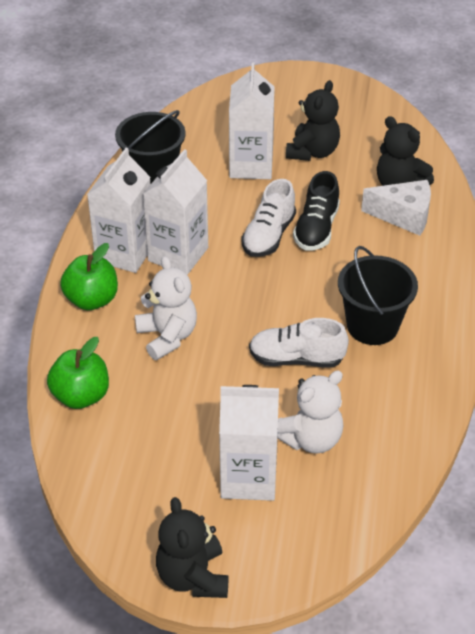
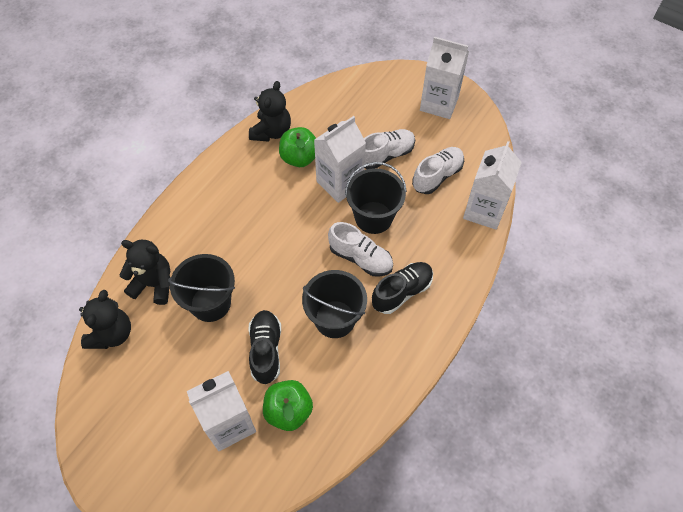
black bucket: 2 -> 3
black shoe: 1 -> 2
white cheese: 1 -> 0
white shoe: 2 -> 3
white teddy bear: 2 -> 0

